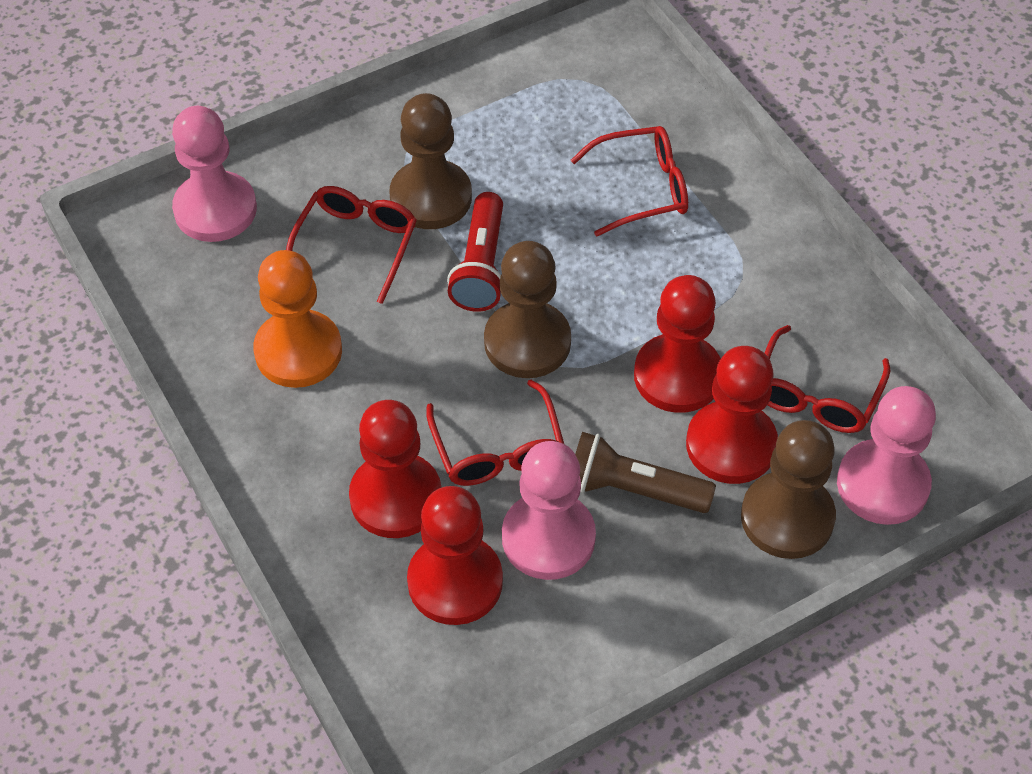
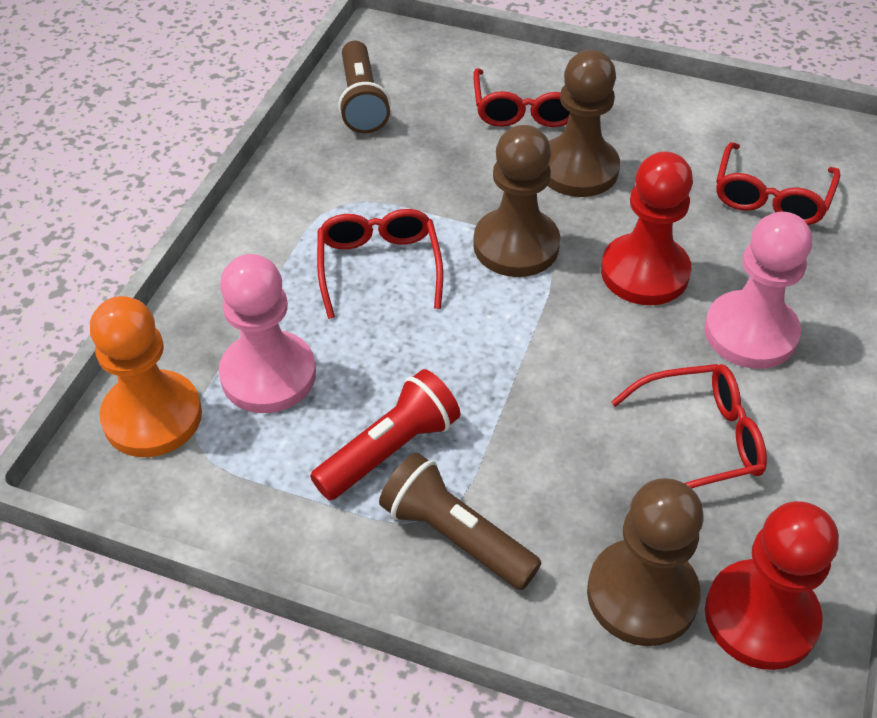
brown flashlight: 1 -> 2
pink pawn: 3 -> 2
red pawn: 4 -> 2

